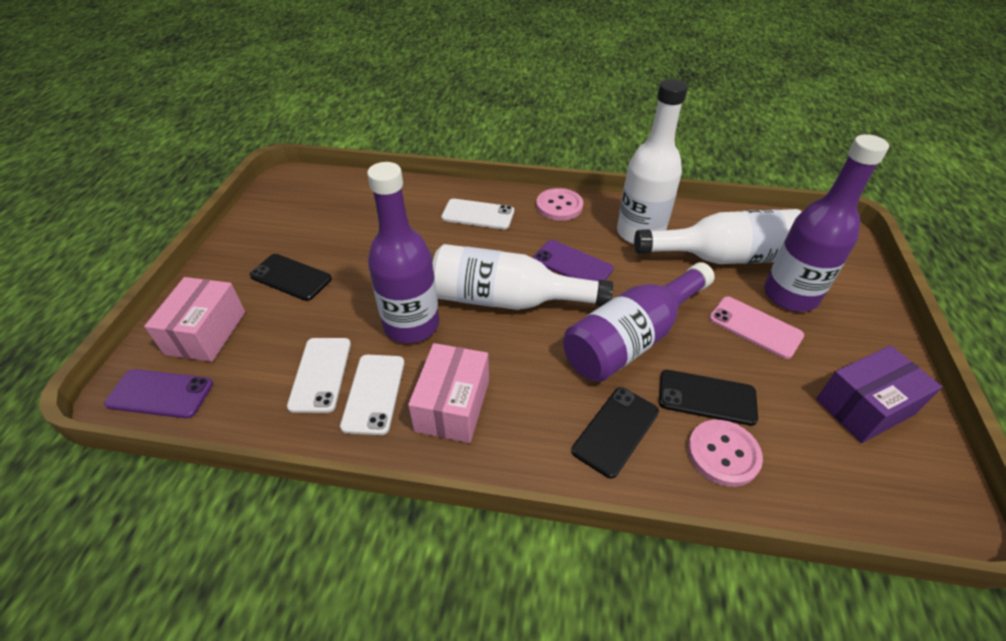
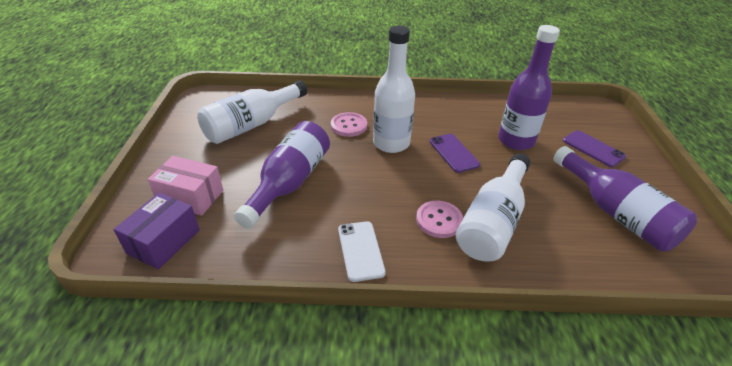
black phone: 3 -> 0
pink box: 2 -> 1
pink phone: 1 -> 0
white phone: 3 -> 1

